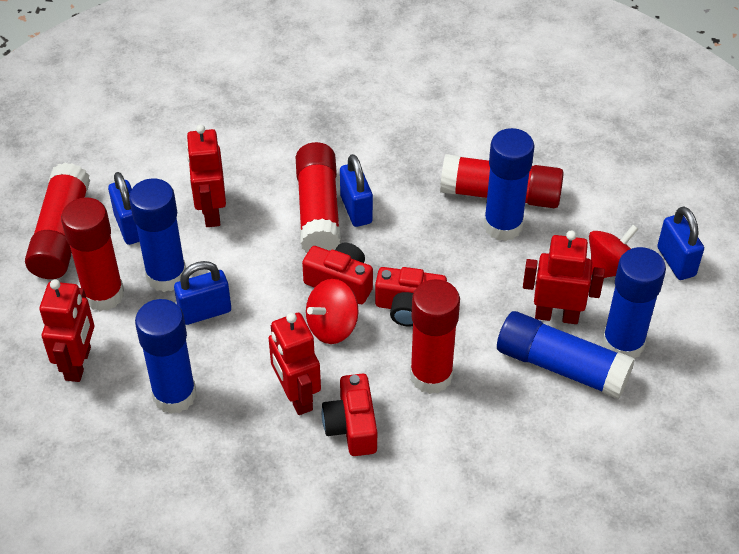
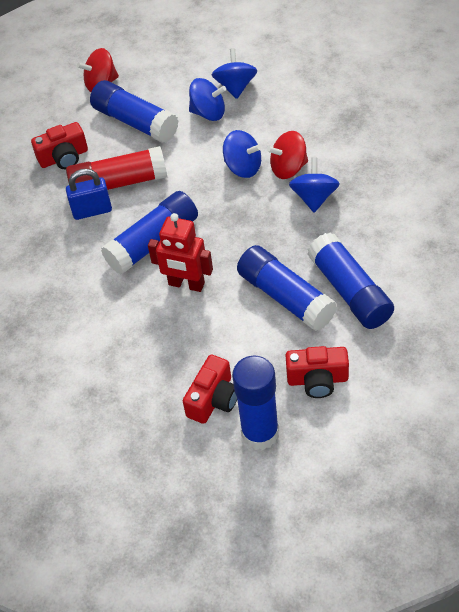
blue padlock: 4 -> 1
blue spinning top: 0 -> 4
red glue stick: 5 -> 1
red robot: 4 -> 1

